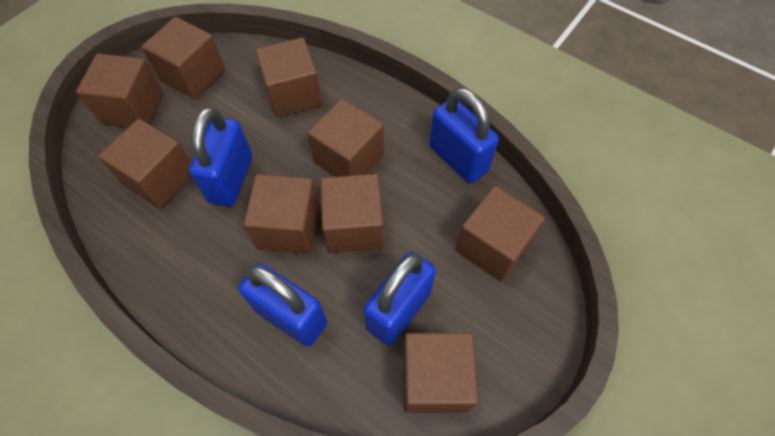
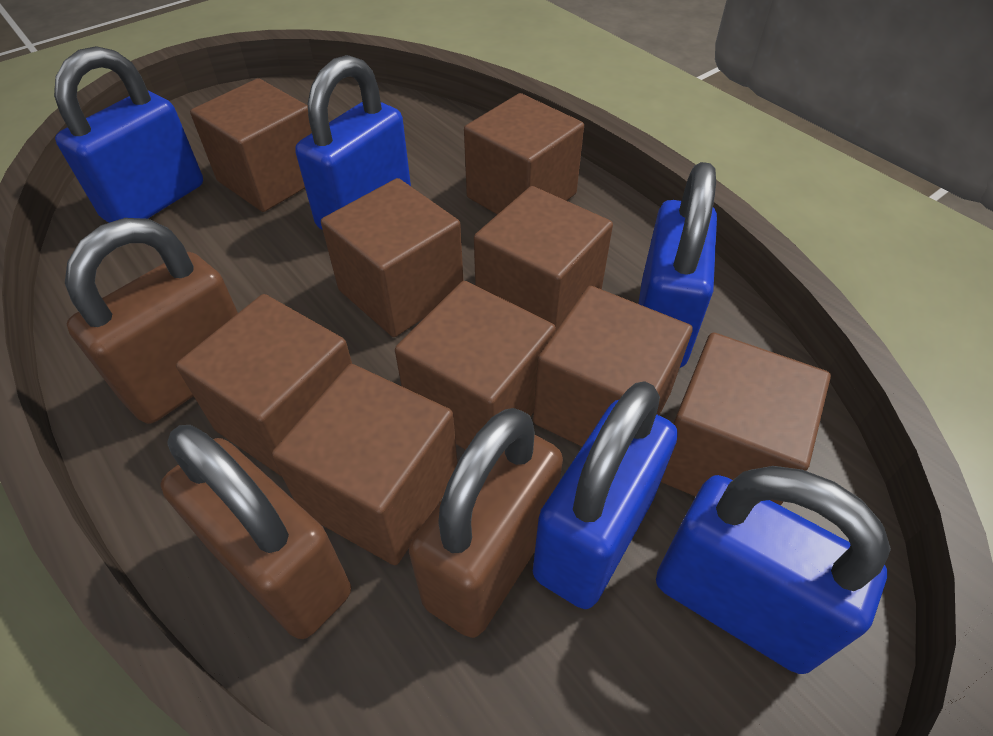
blue padlock: 4 -> 5
brown padlock: 0 -> 3

